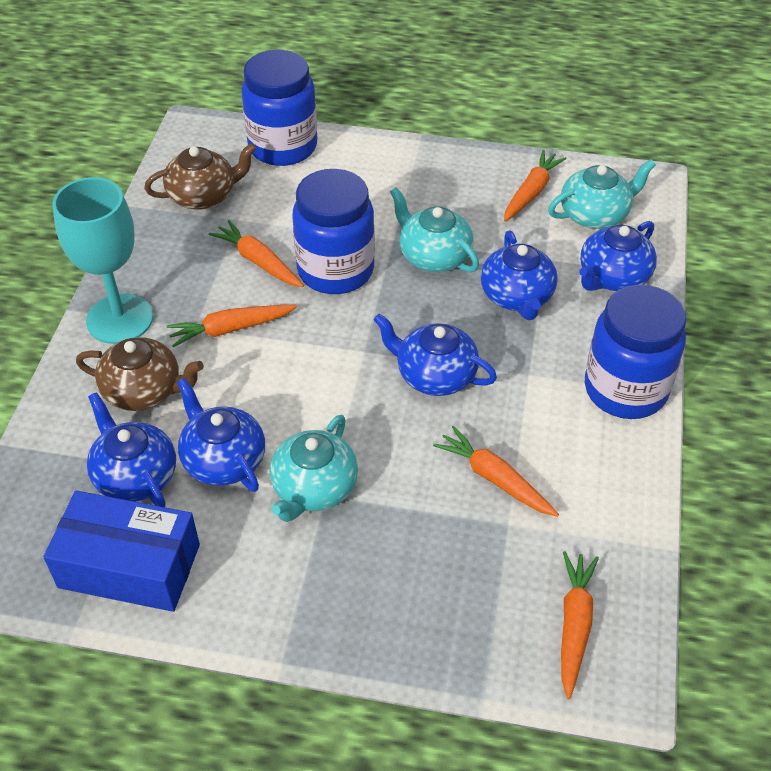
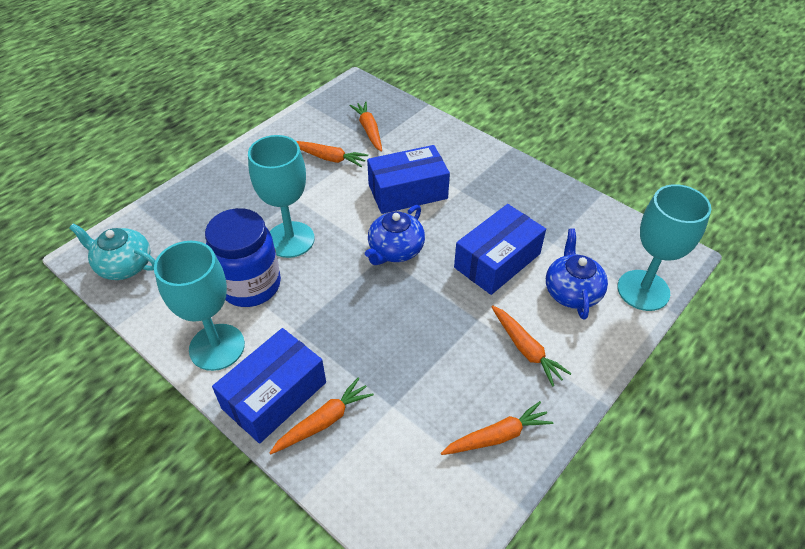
blue box: 1 -> 3
blue jar: 3 -> 1
blue teapot: 5 -> 2
brown teapot: 2 -> 0
turquoise goblet: 1 -> 3
turquoise teapot: 3 -> 1

